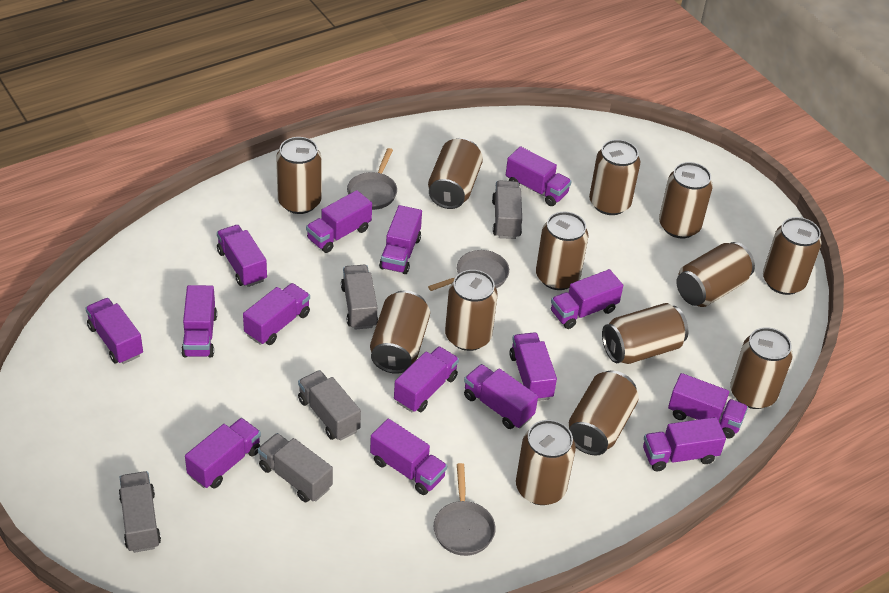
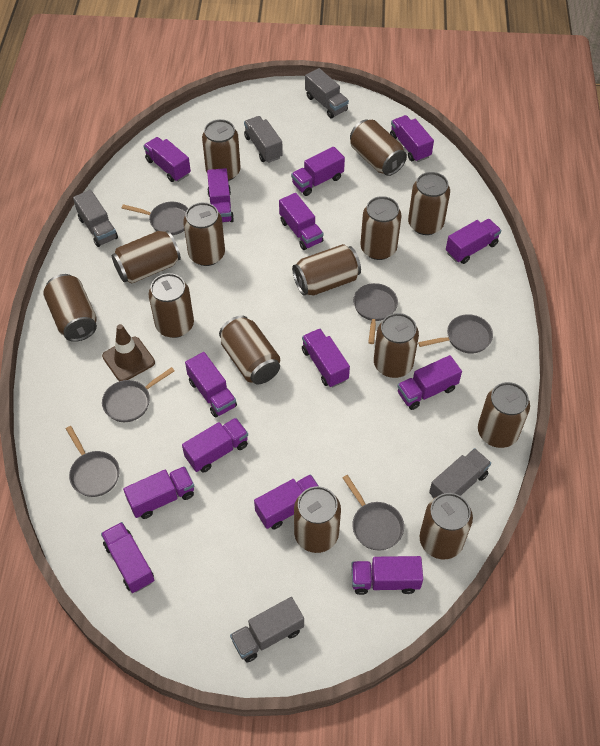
brown can: 13 -> 14
brown traffic cone: 0 -> 1
grey pan: 3 -> 6
purple truck: 15 -> 14

